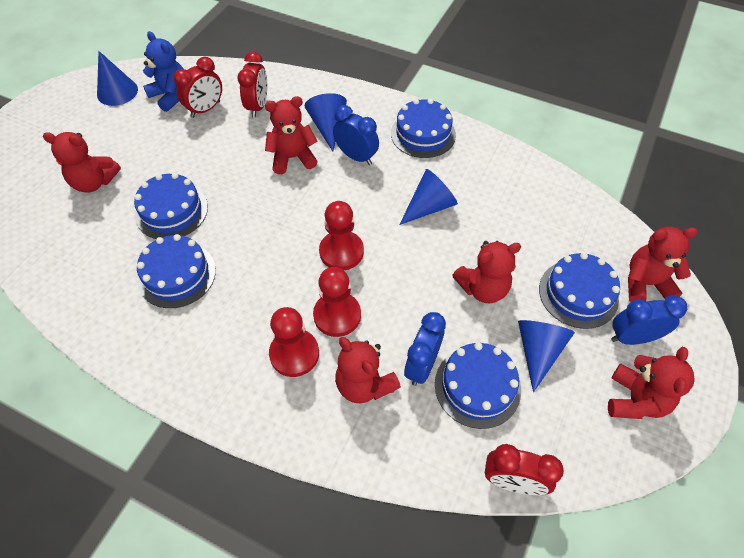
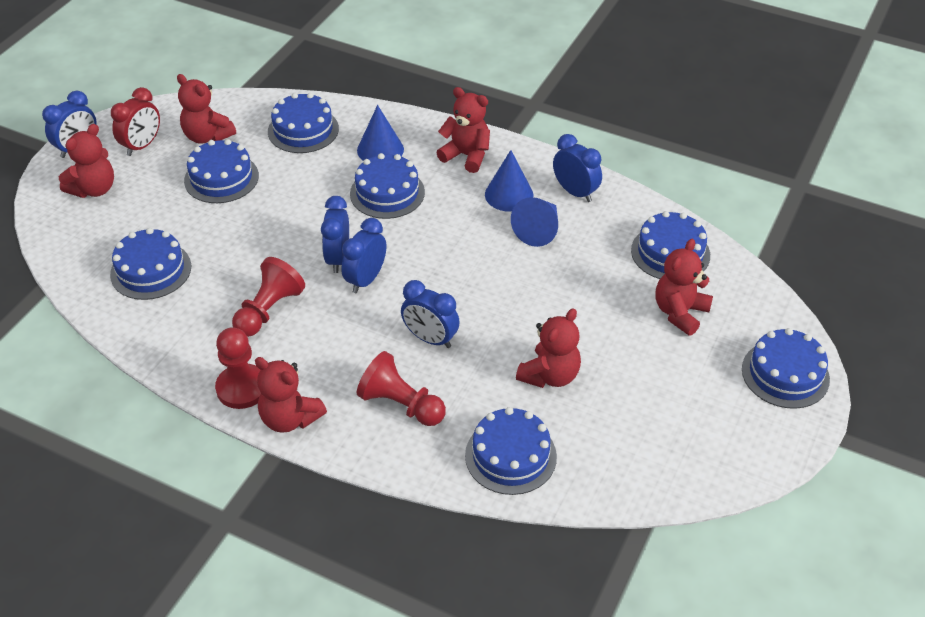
blue cake: 5 -> 7
blue clock: 3 -> 5
blue cone: 4 -> 3
blue teddy bear: 1 -> 0
red clock: 3 -> 1

